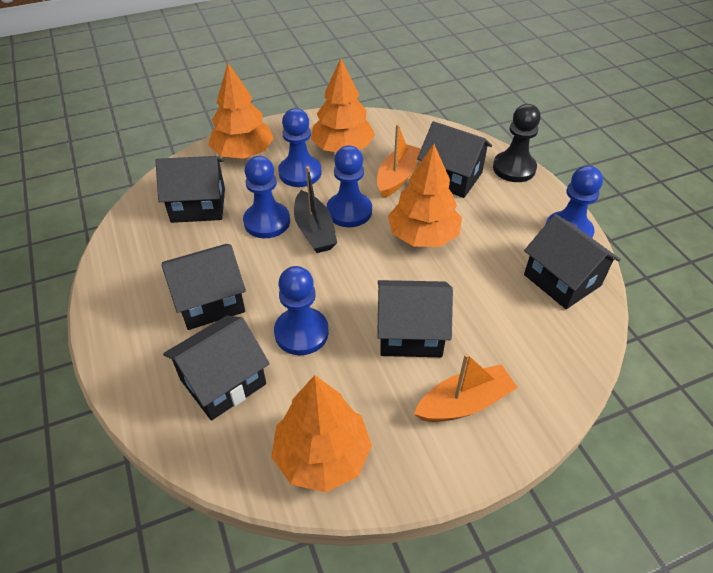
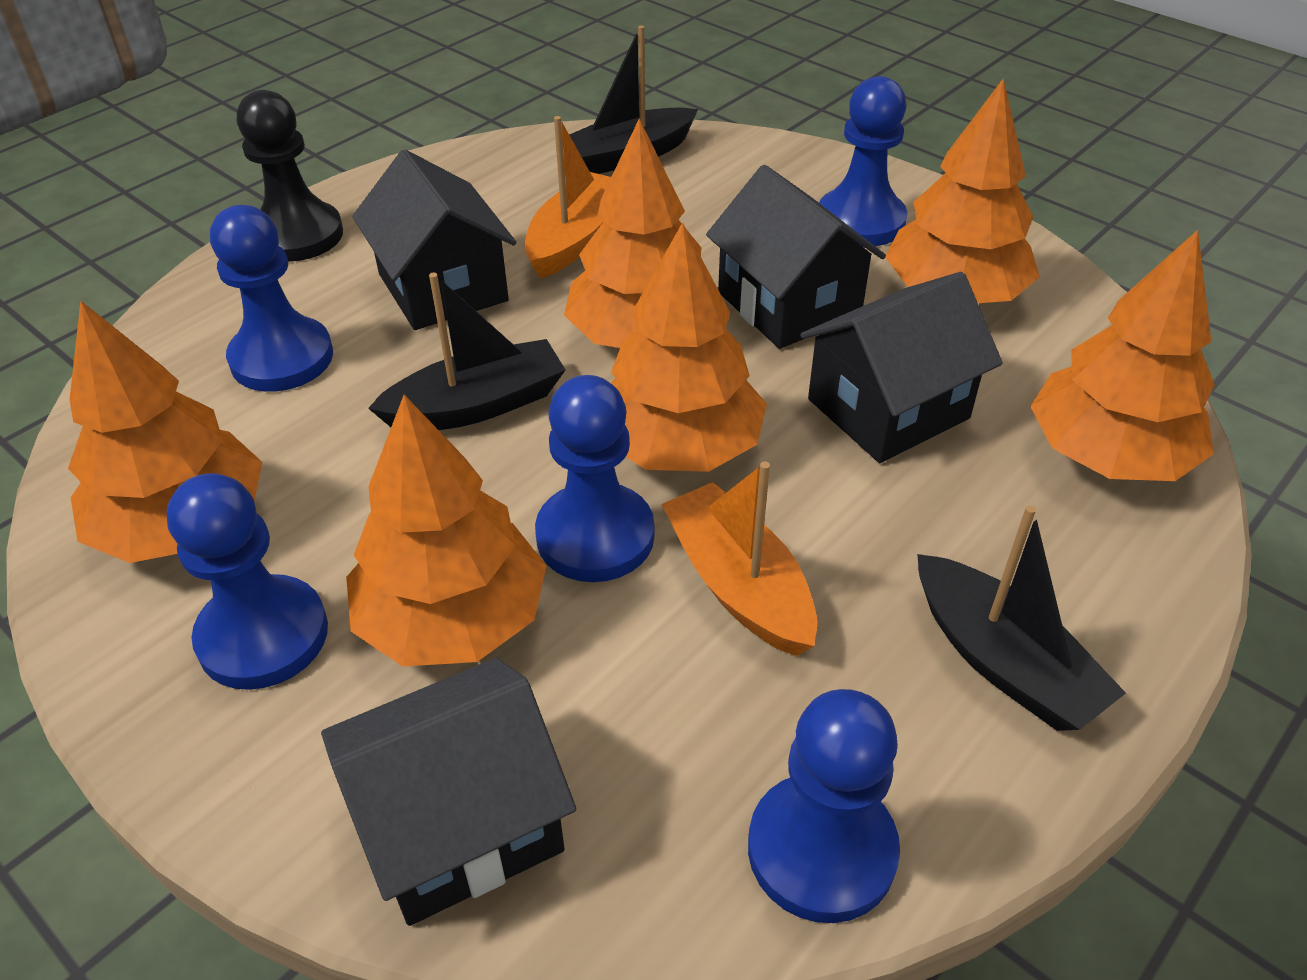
black boat: 1 -> 3
black house: 6 -> 4
orange tree: 4 -> 6

